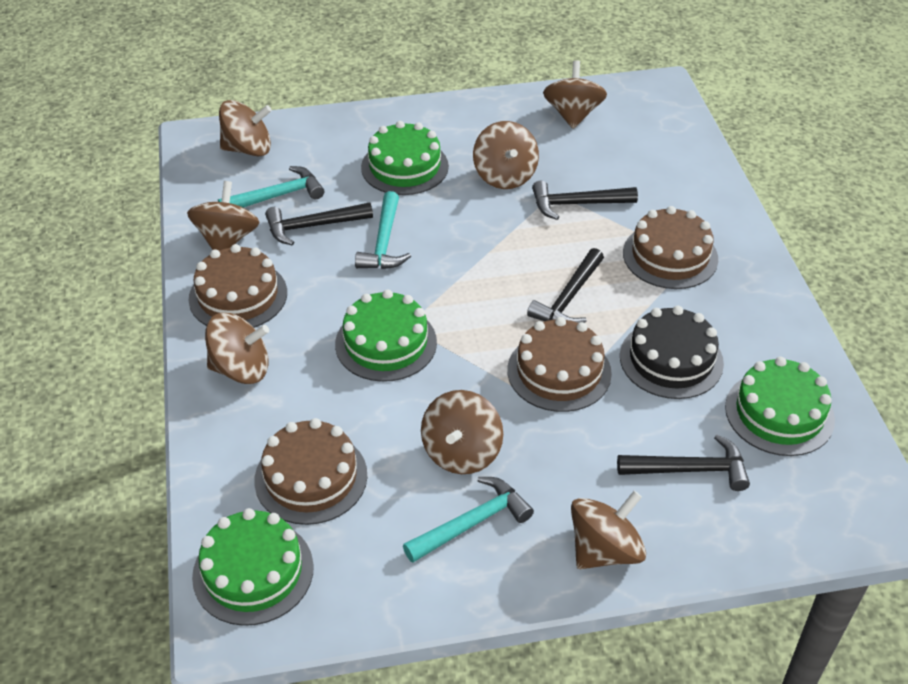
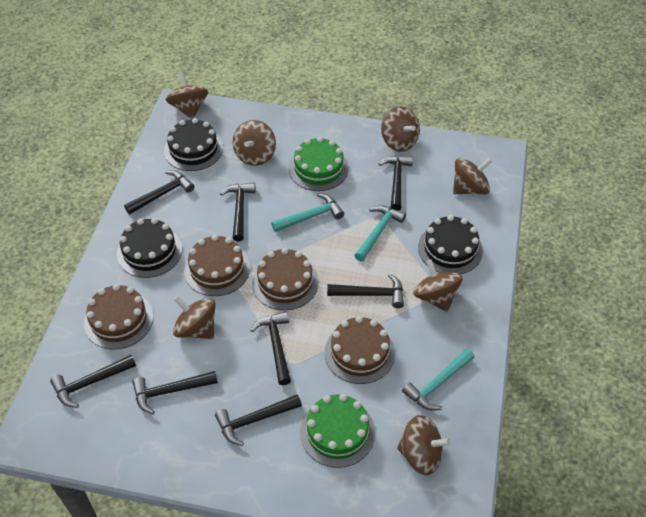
black cake: 1 -> 3
black hammer: 4 -> 8
green cake: 4 -> 2

